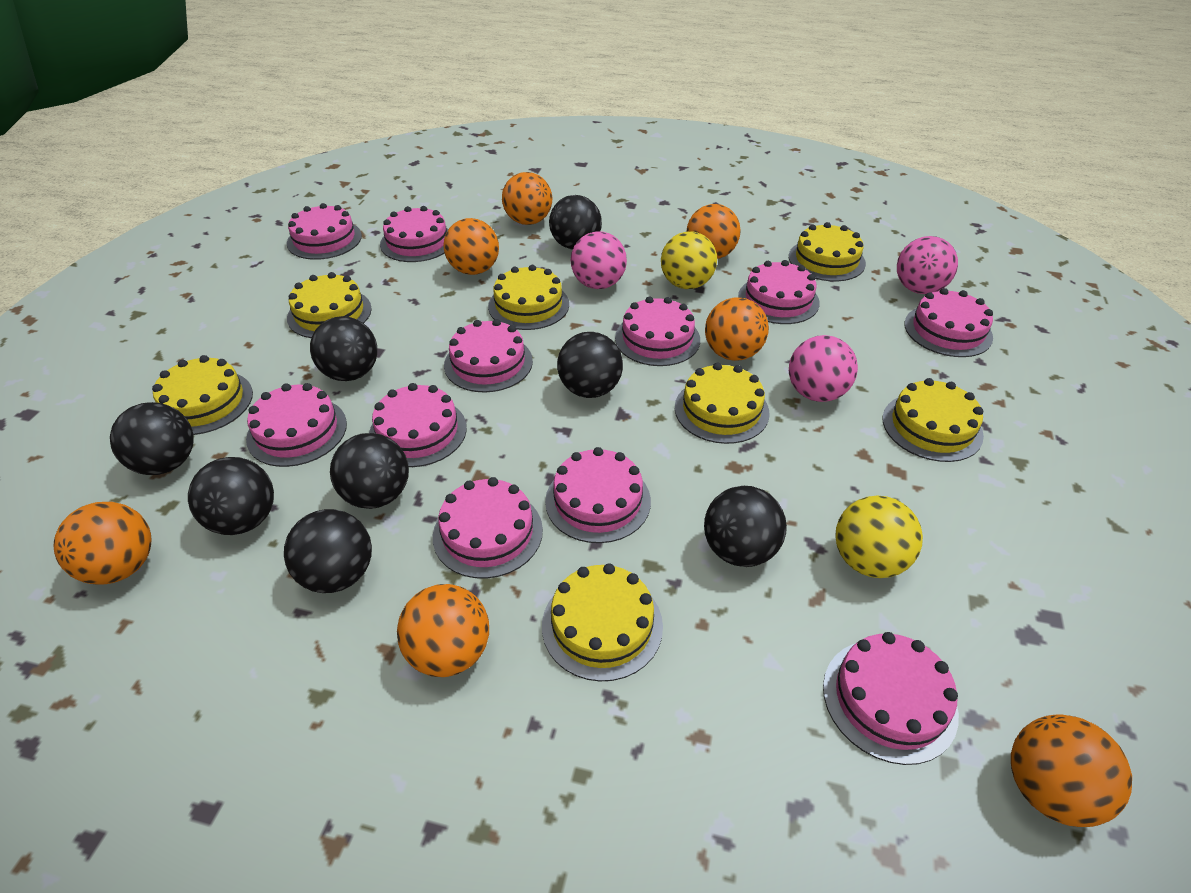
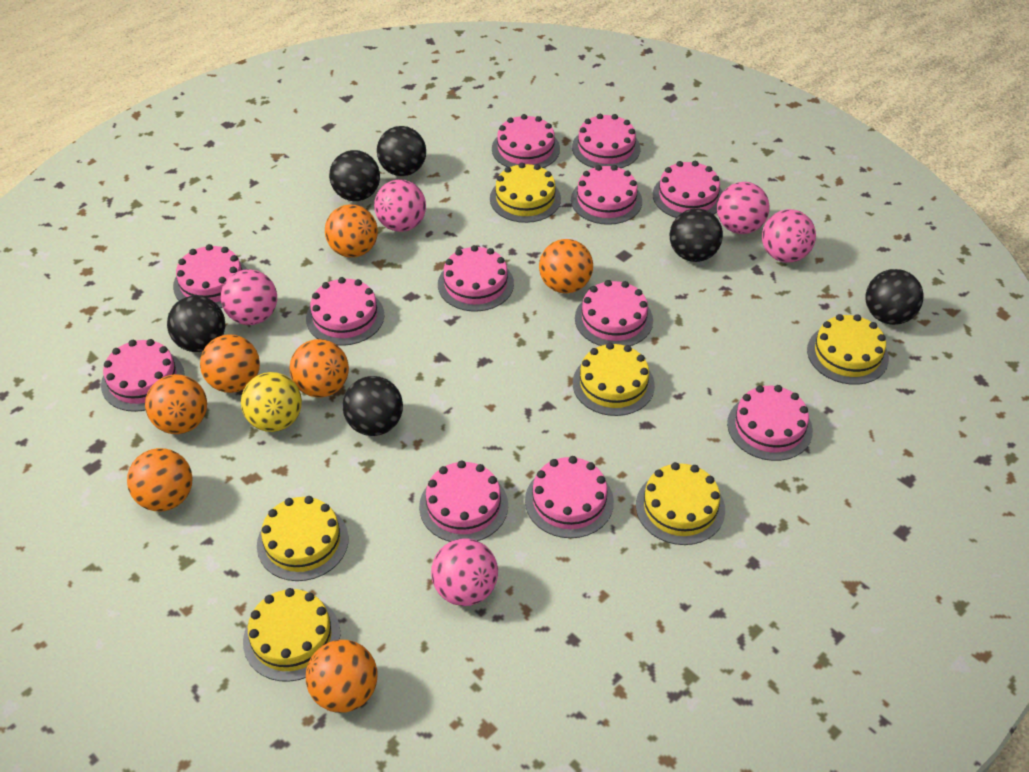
black ball: 8 -> 6
pink ball: 3 -> 5
pink cake: 11 -> 12
yellow ball: 2 -> 1
yellow cake: 7 -> 6

